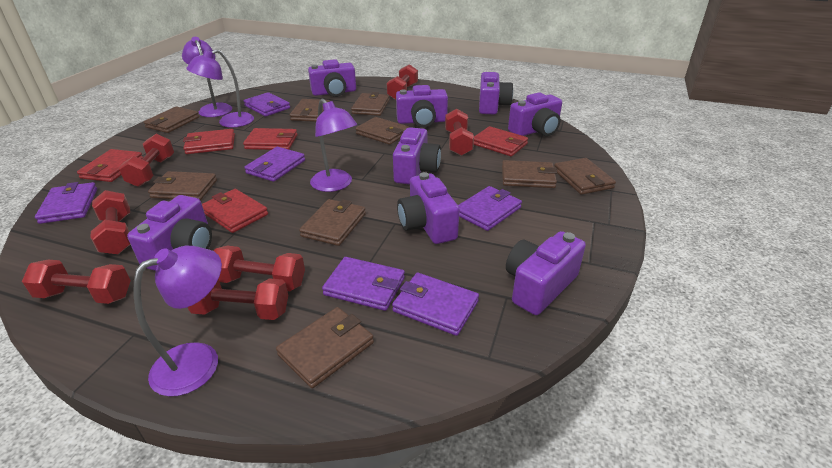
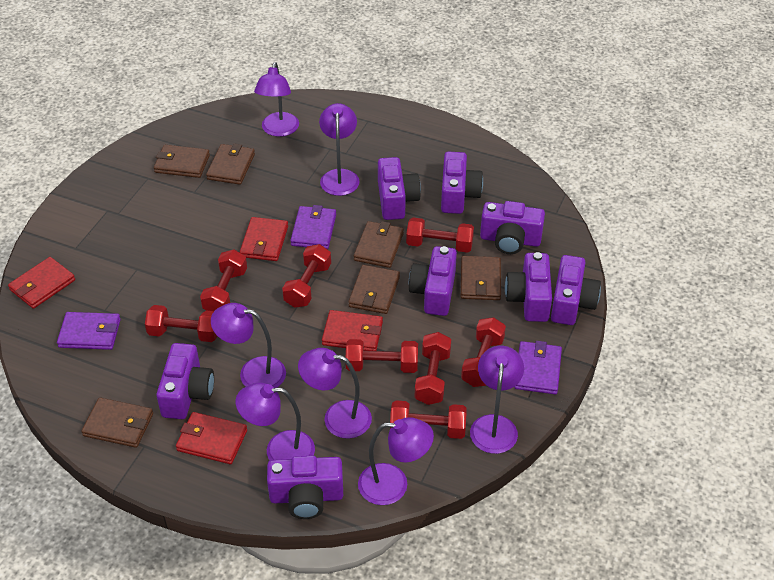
brown wallet: 9 -> 6
purple lamp: 4 -> 7
purple wallet: 6 -> 3
red dumbbell: 7 -> 8
red wallet: 5 -> 4

